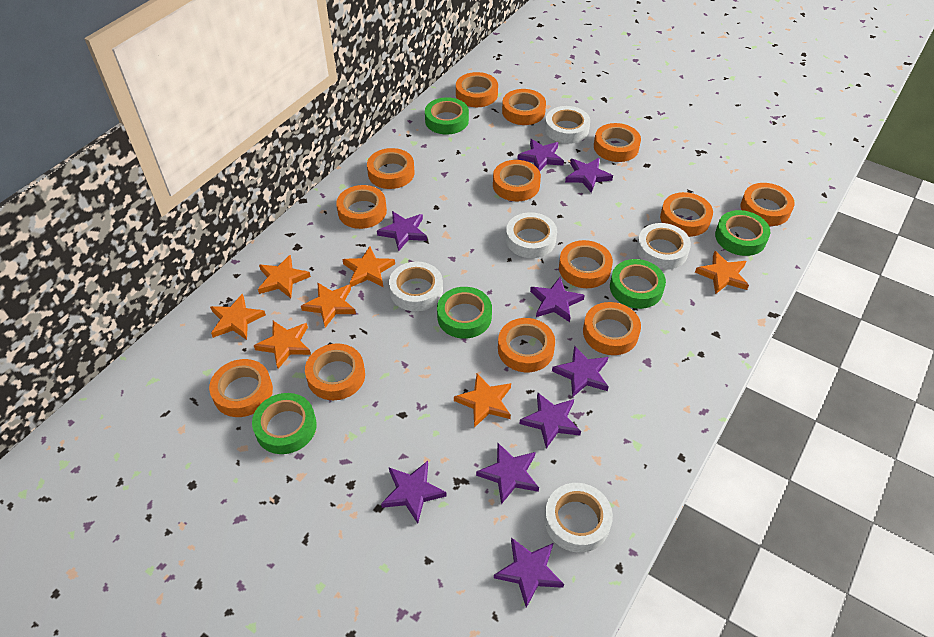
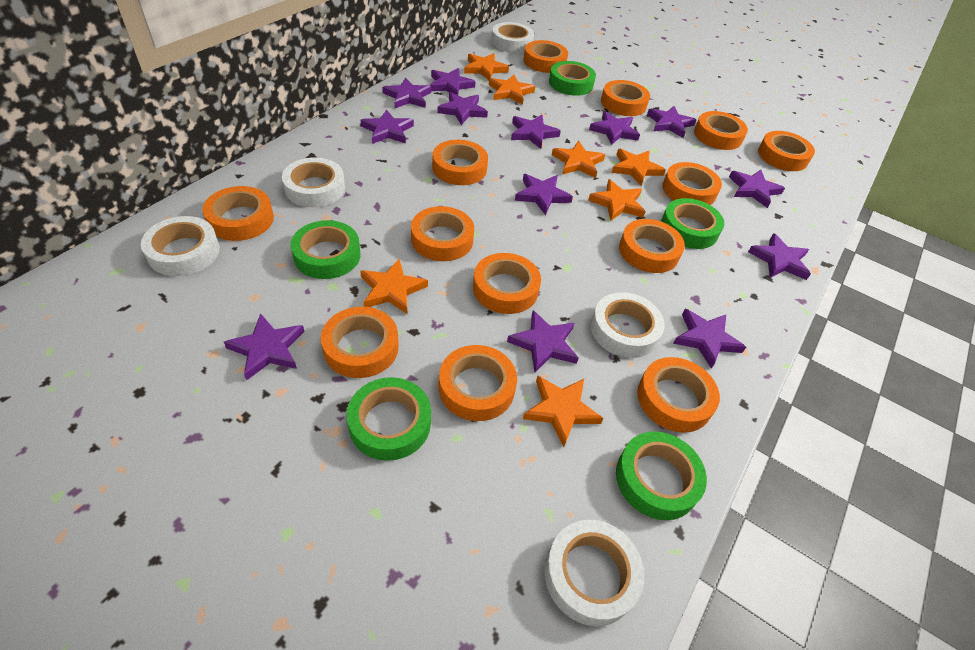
purple star: 9 -> 13

